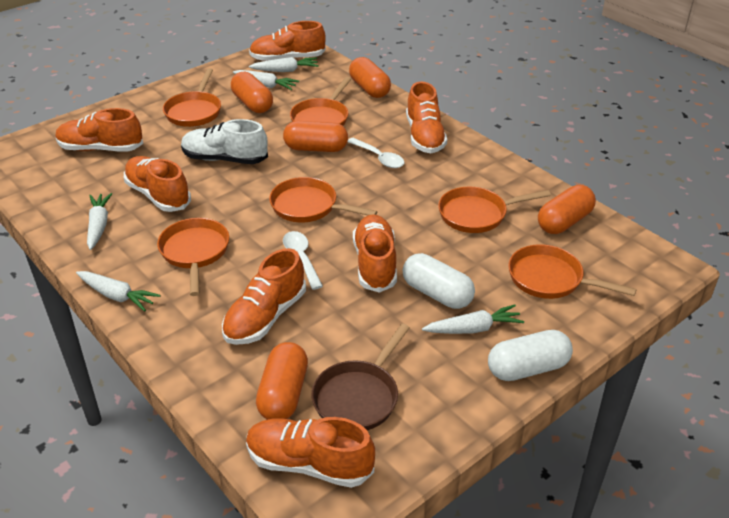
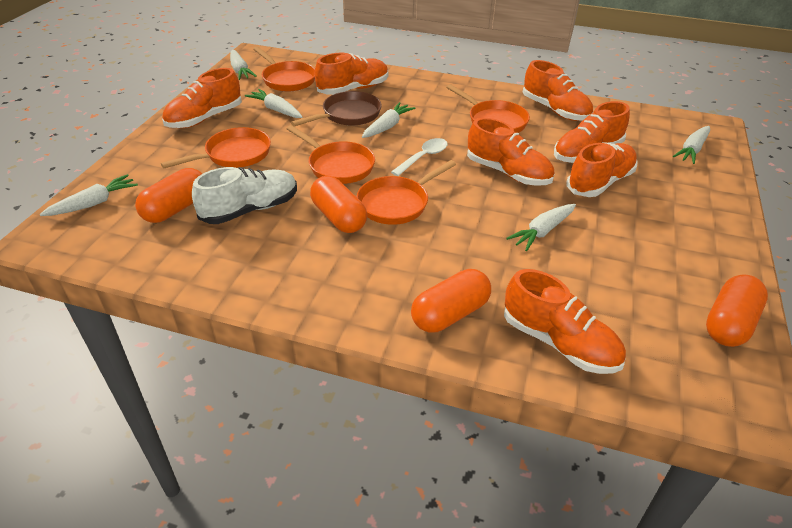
orange capsule: 5 -> 4
orange pan: 6 -> 5
white capsule: 2 -> 0
white carrot: 5 -> 6
white spoon: 2 -> 1

